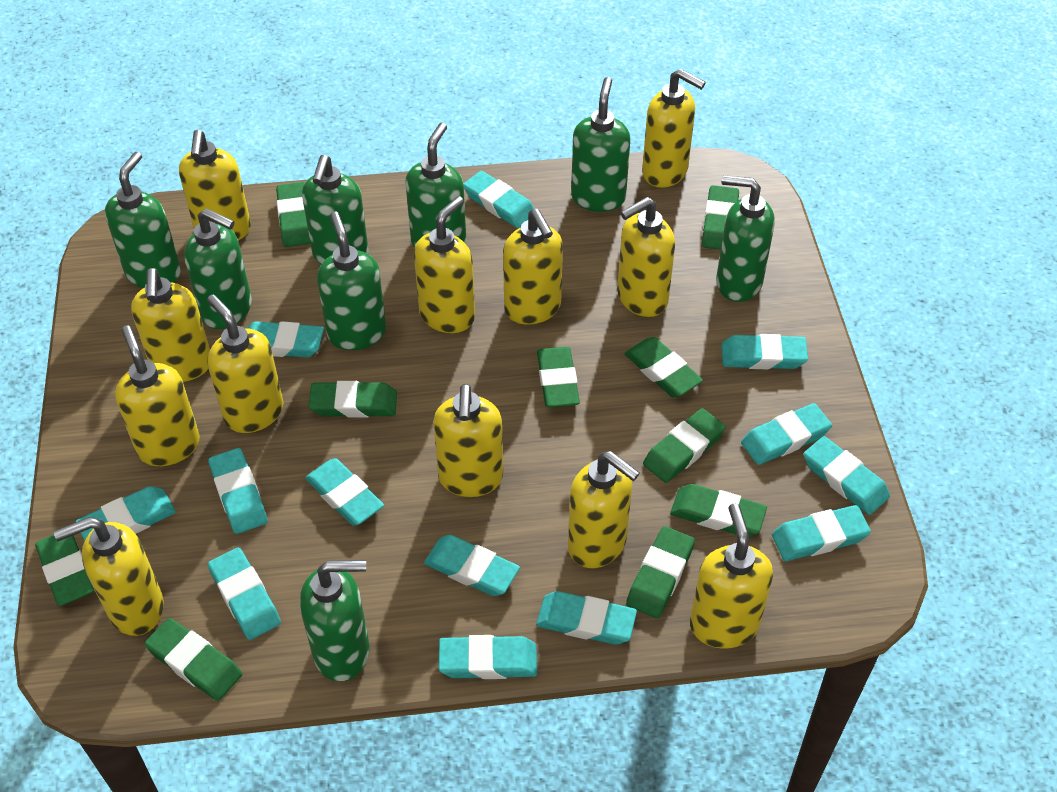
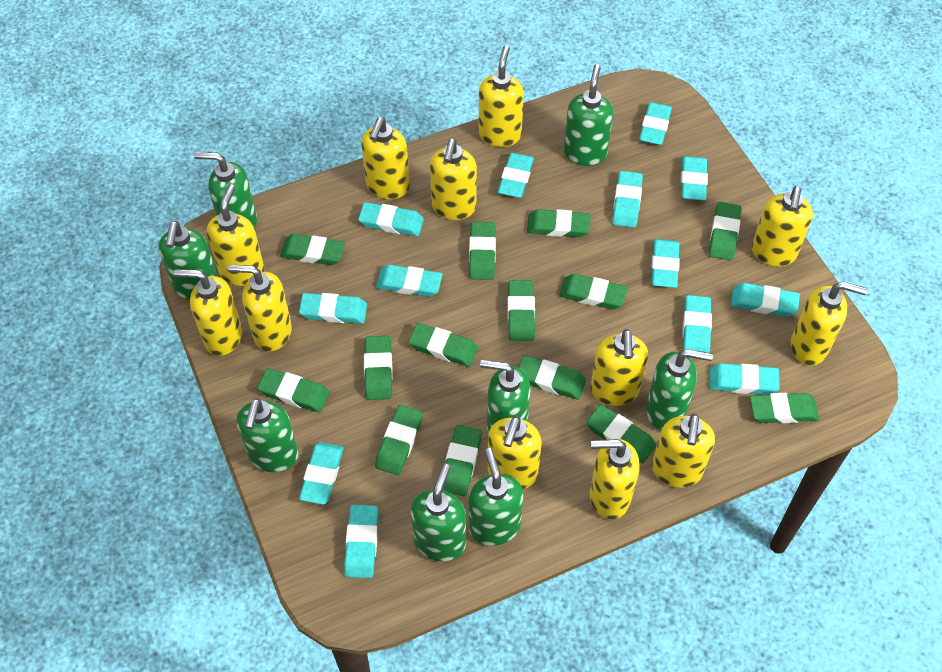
green eraser: 10 -> 14

